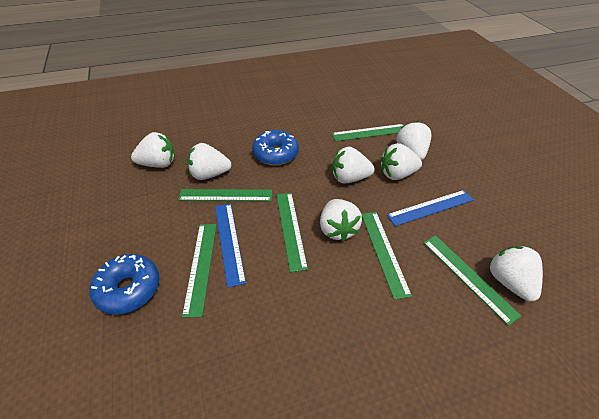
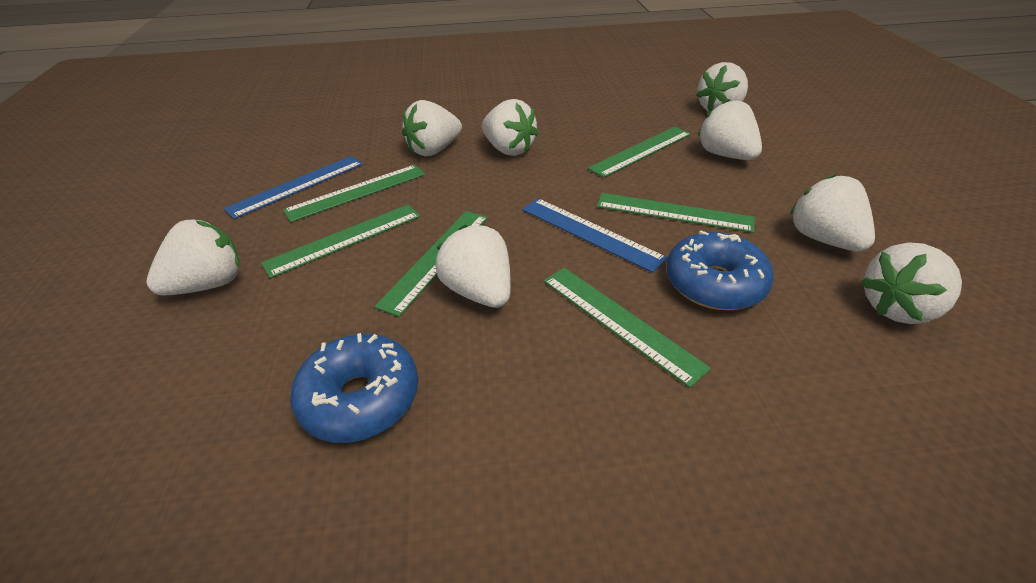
white strawberry: 7 -> 8

